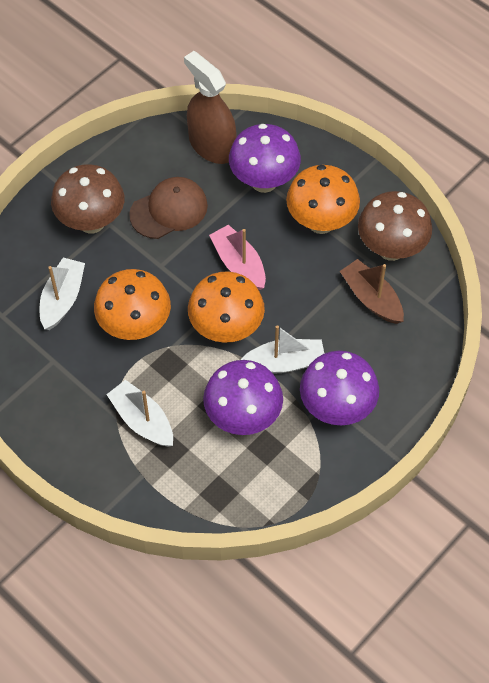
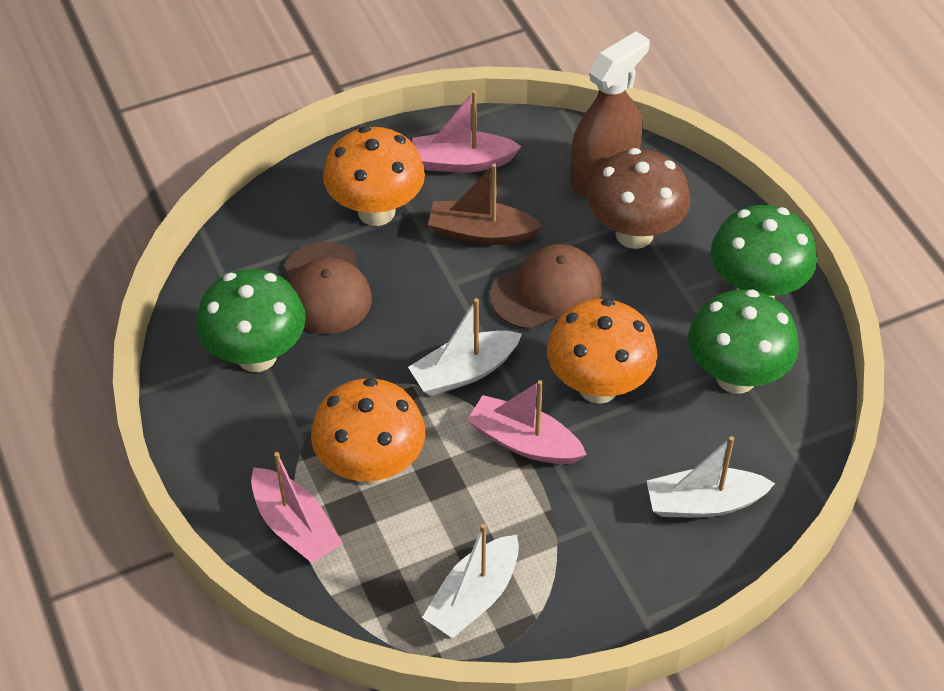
brown cap: 1 -> 2
brown mushroom: 2 -> 1
green mushroom: 0 -> 3
pink boat: 1 -> 3
purple mushroom: 3 -> 0

